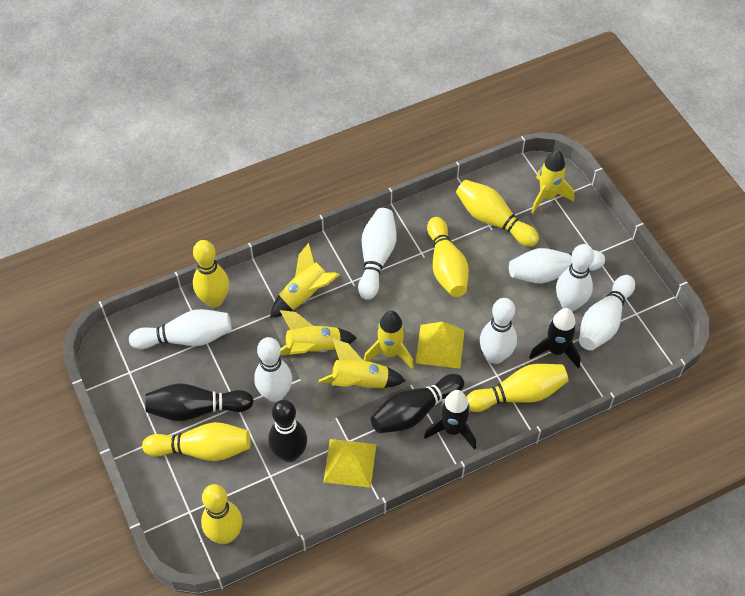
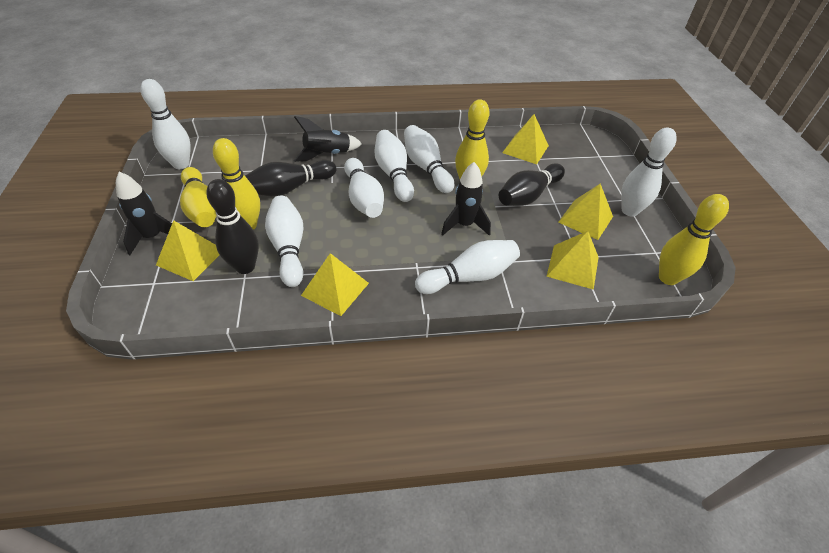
black rocket: 2 -> 3
yellow bowling pin: 6 -> 4
yellow pyramid: 2 -> 5
yellow rocket: 5 -> 0

